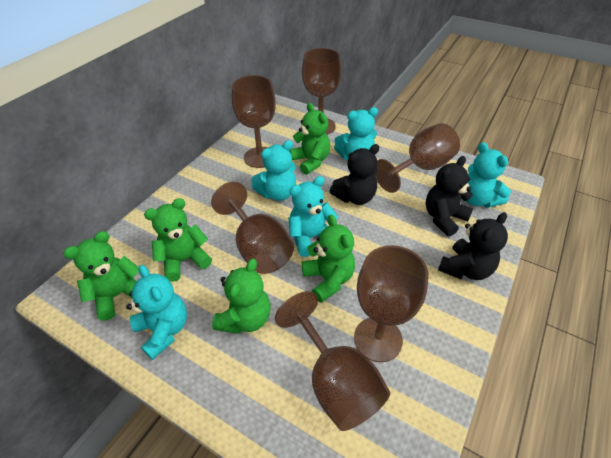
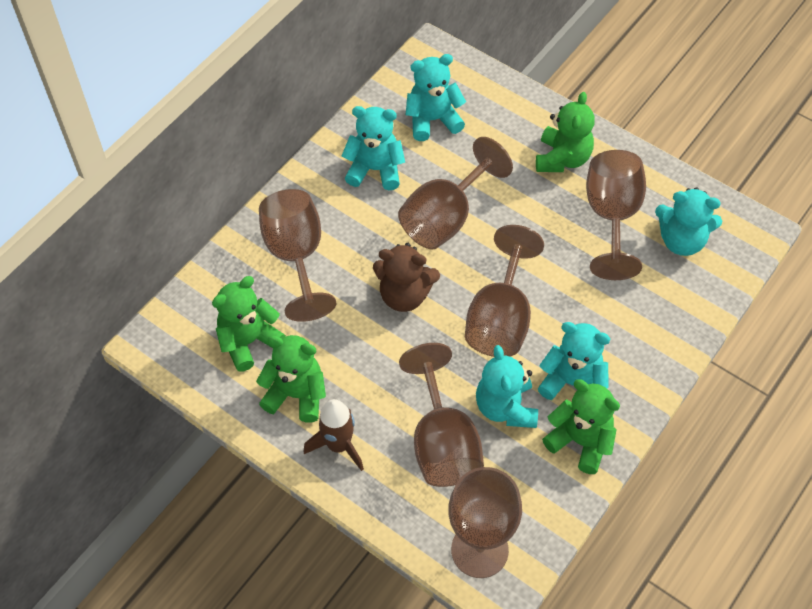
black teddy bear: 3 -> 0
brown rocket: 0 -> 1
brown teddy bear: 0 -> 1
green teddy bear: 5 -> 4

